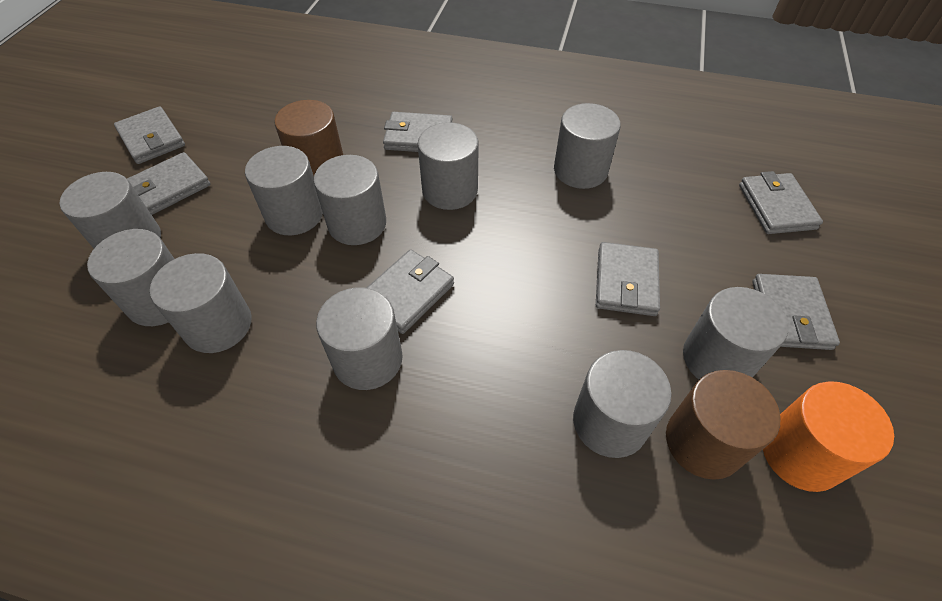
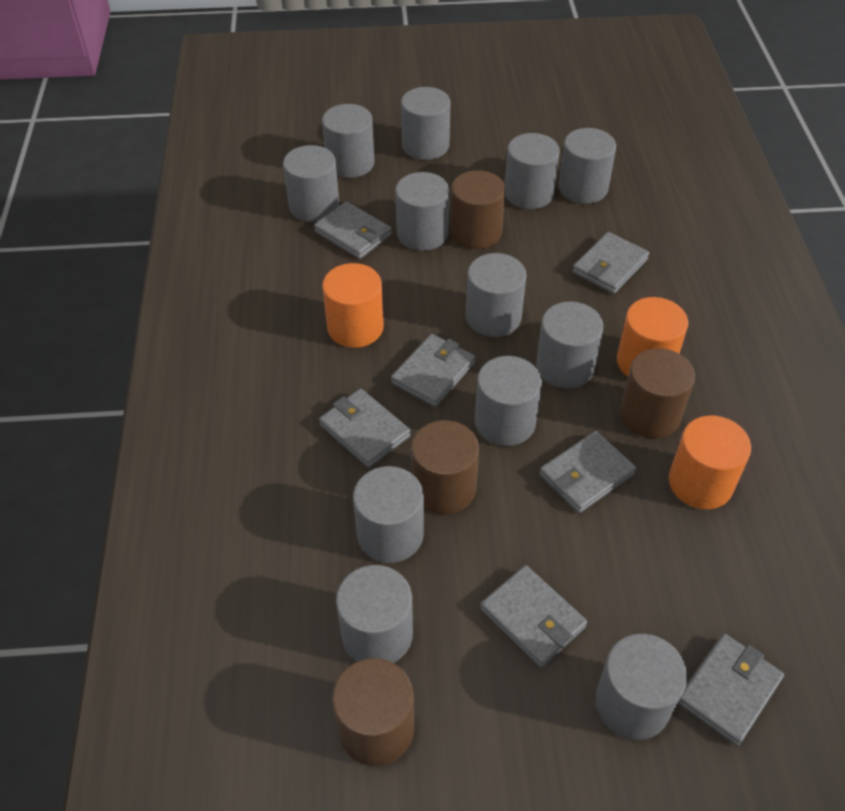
brown cylinder: 2 -> 4
grey cylinder: 10 -> 12
orange cylinder: 1 -> 3

